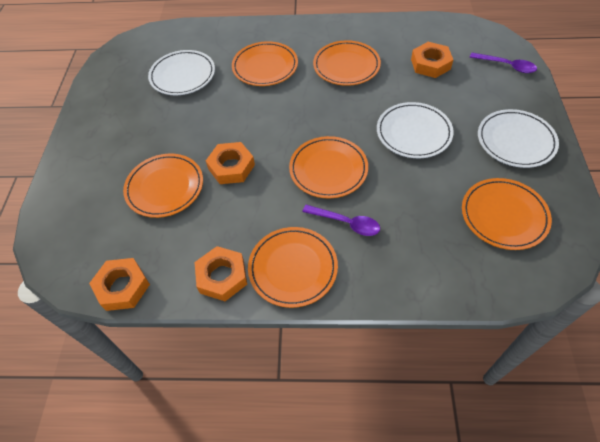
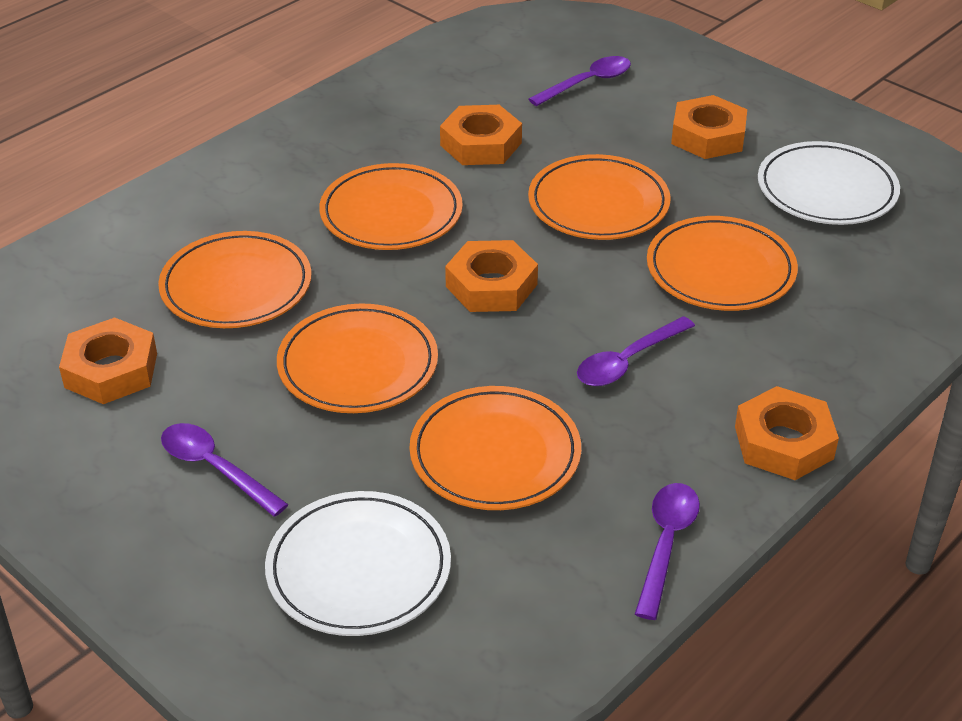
orange nut: 4 -> 5
purple spoon: 2 -> 4
white plate: 3 -> 2

